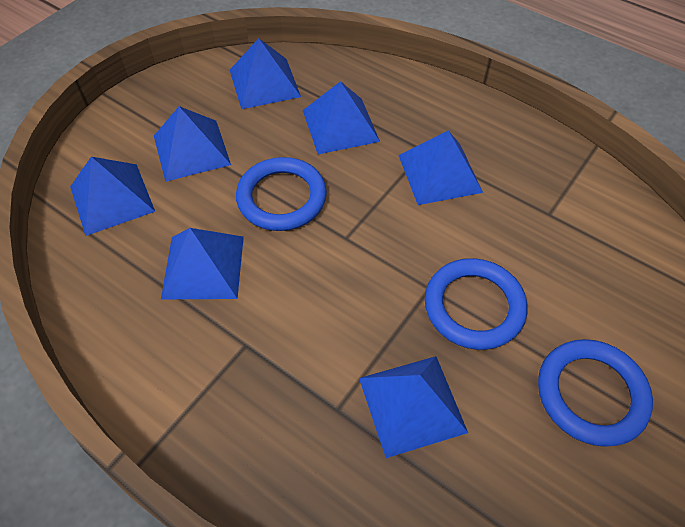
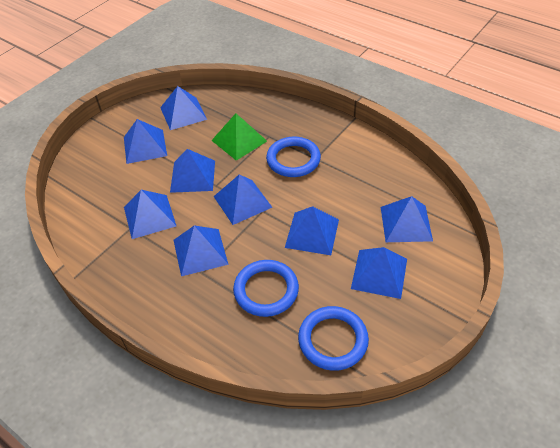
blue pyramid: 7 -> 9
green pyramid: 0 -> 1

